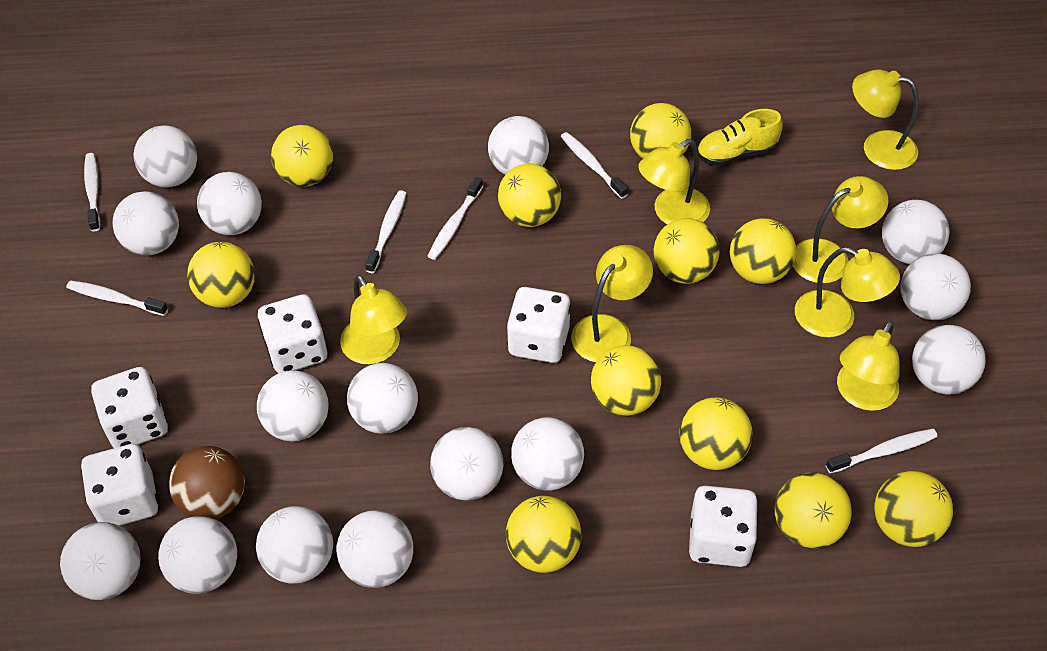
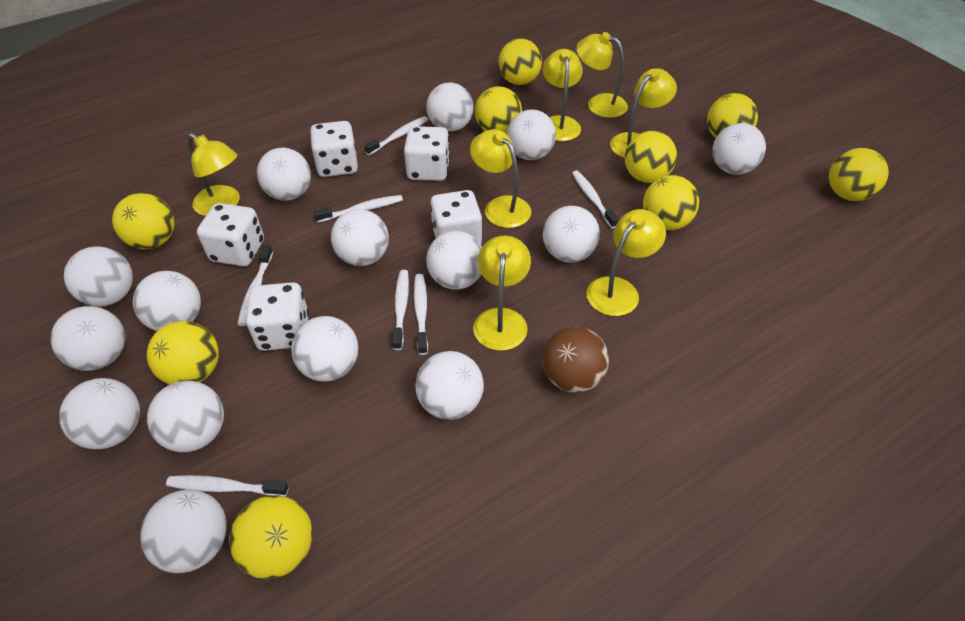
white toothbrush: 6 -> 7
yellow ball: 11 -> 9
yellow shoe: 1 -> 0

